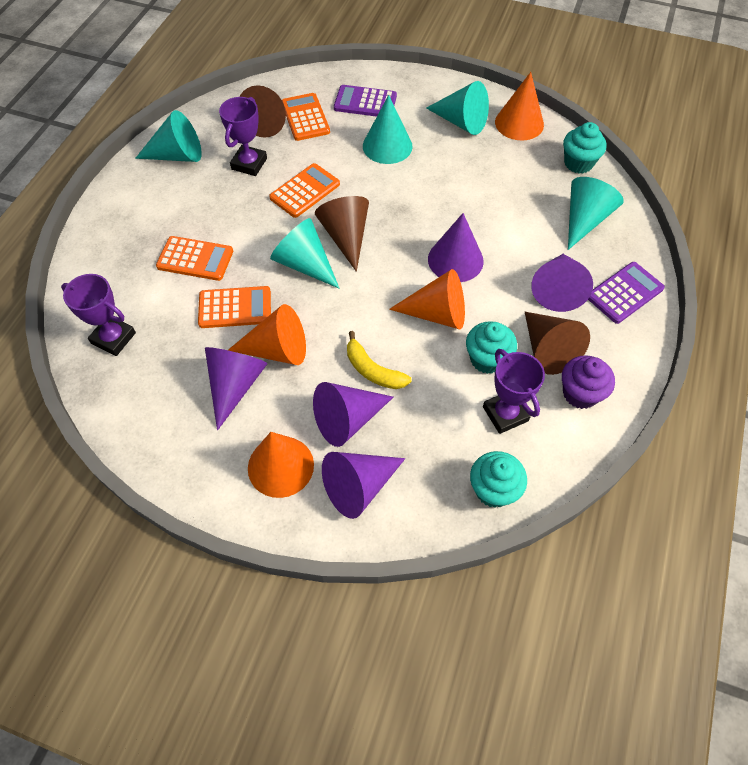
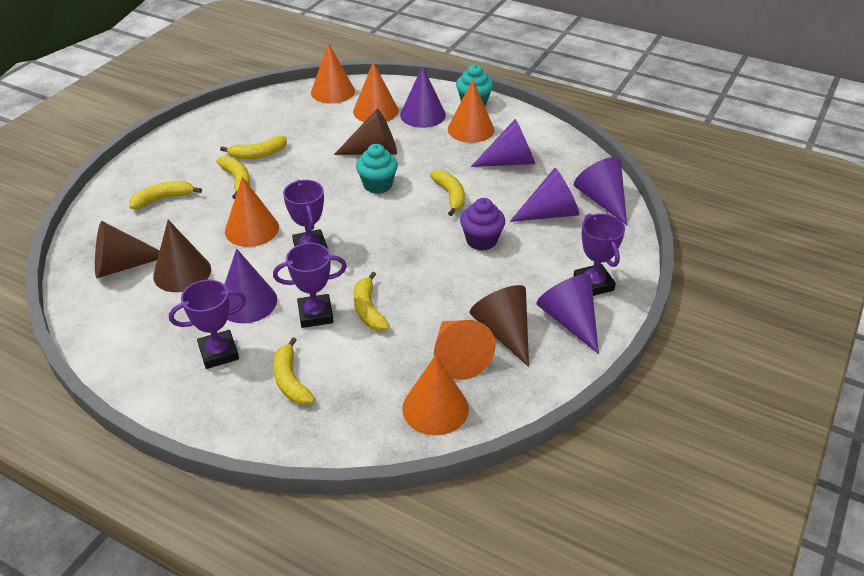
brown cone: 3 -> 4
orange calculator: 4 -> 0
orange cone: 4 -> 6
purple calculator: 2 -> 0
purple cone: 5 -> 6
purple trophy: 3 -> 4
turquoise cone: 5 -> 0
turquoise cupcake: 3 -> 2
yellow banana: 1 -> 6

